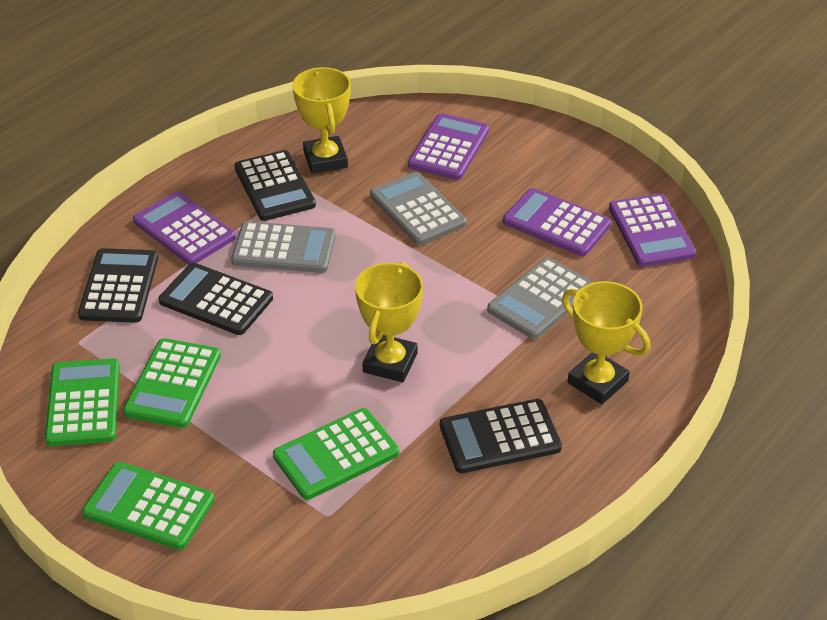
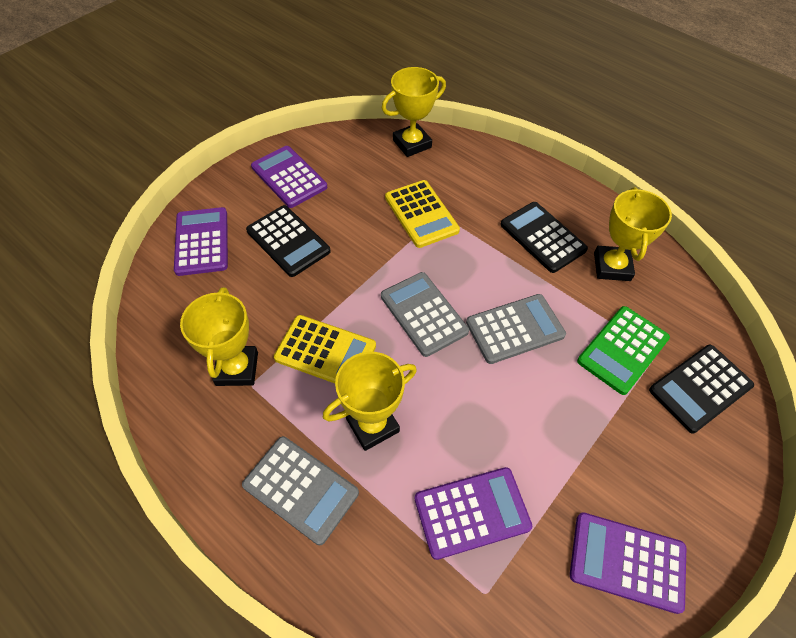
black calculator: 4 -> 3
green calculator: 4 -> 1
yellow calculator: 0 -> 2
yellow trophy: 3 -> 4

